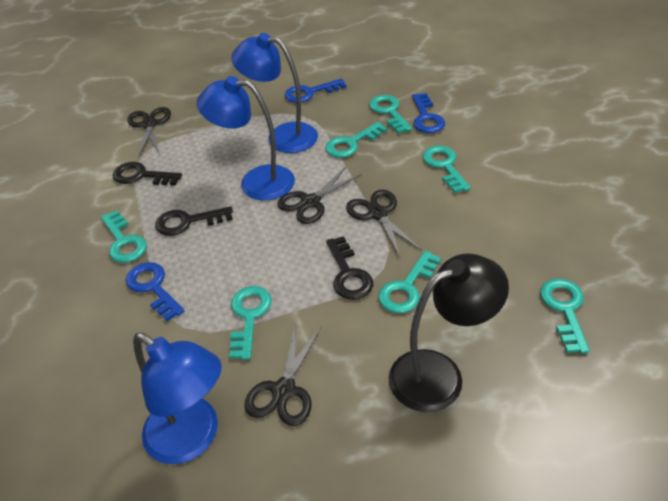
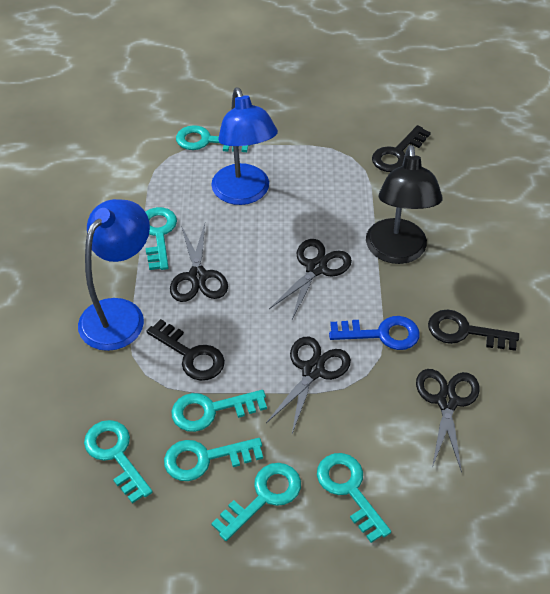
blue key: 3 -> 1
blue lamp: 3 -> 2

